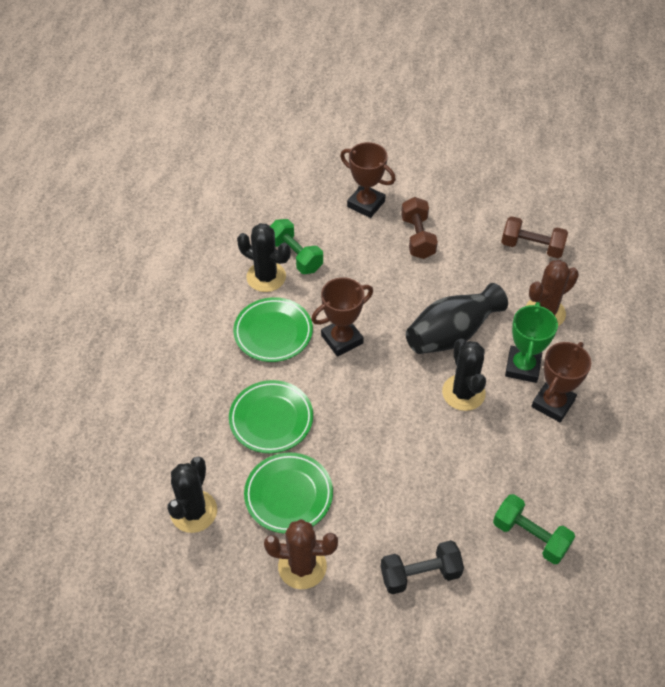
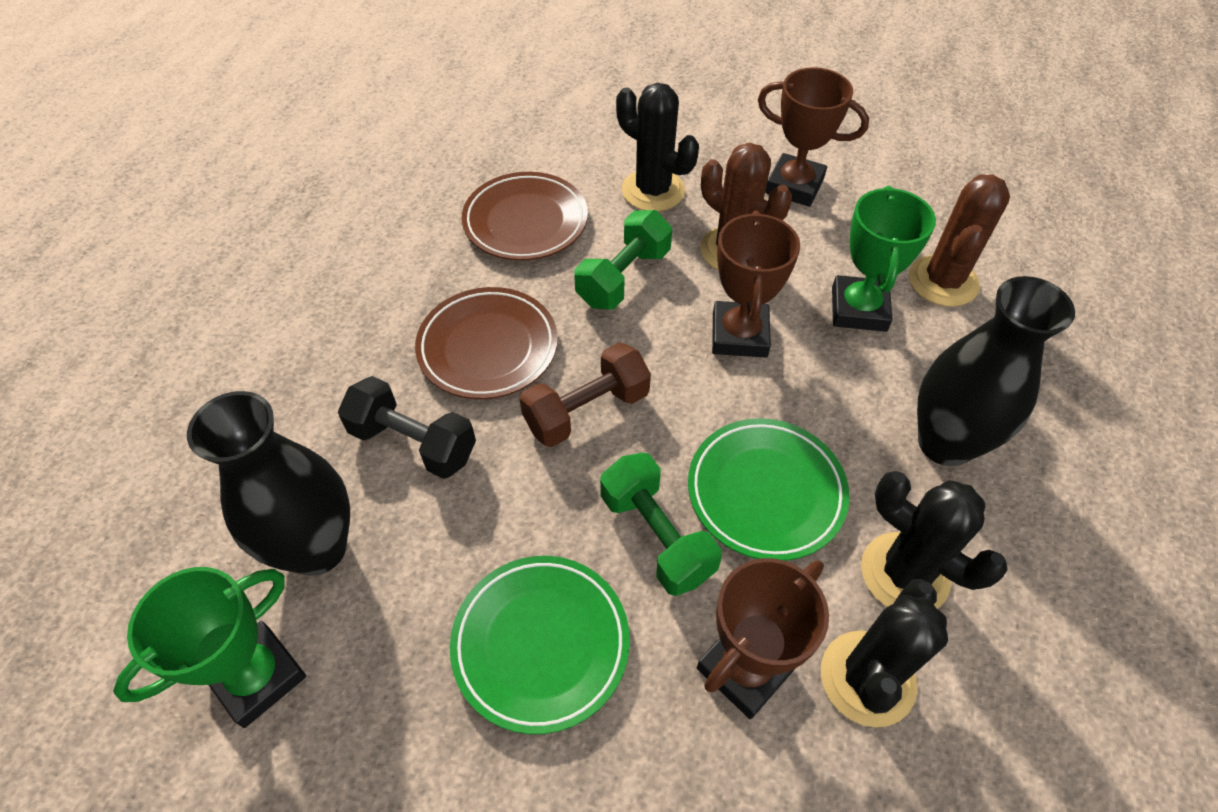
black vase: 1 -> 2
brown dumbbell: 2 -> 1
brown plate: 0 -> 2
green plate: 3 -> 2
green trophy: 1 -> 2

